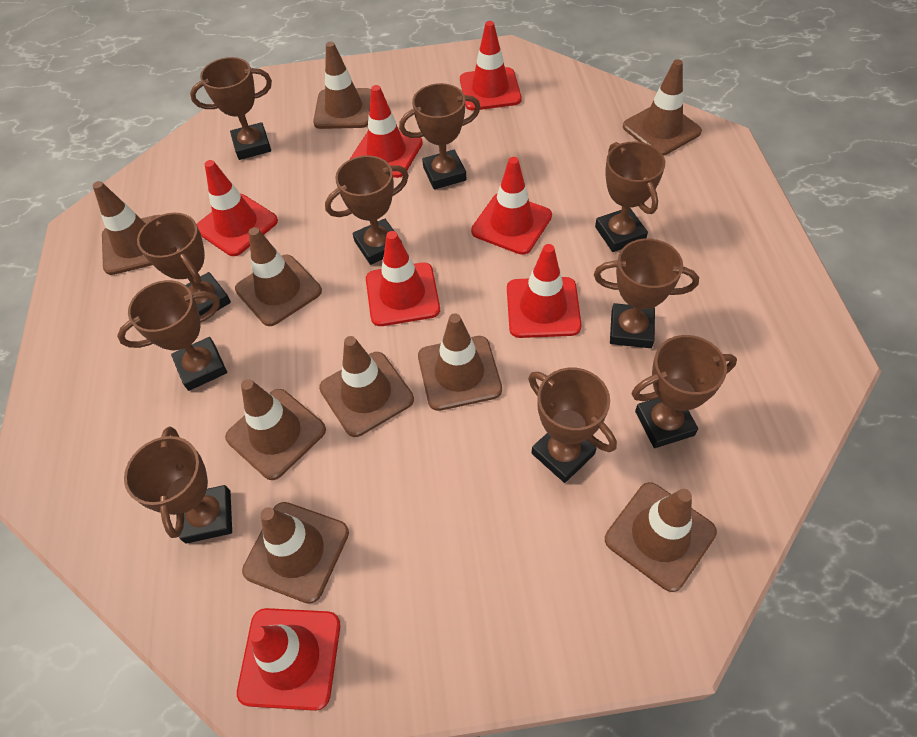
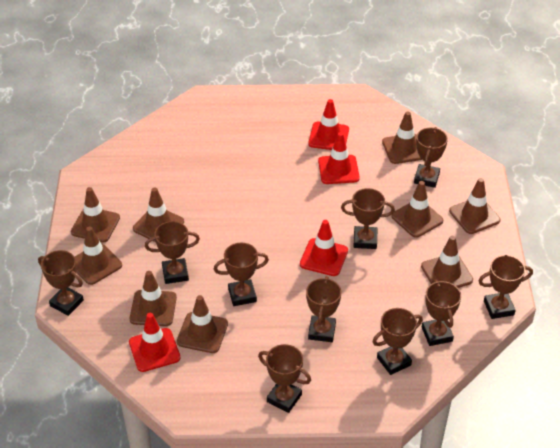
red traffic cone: 7 -> 4

